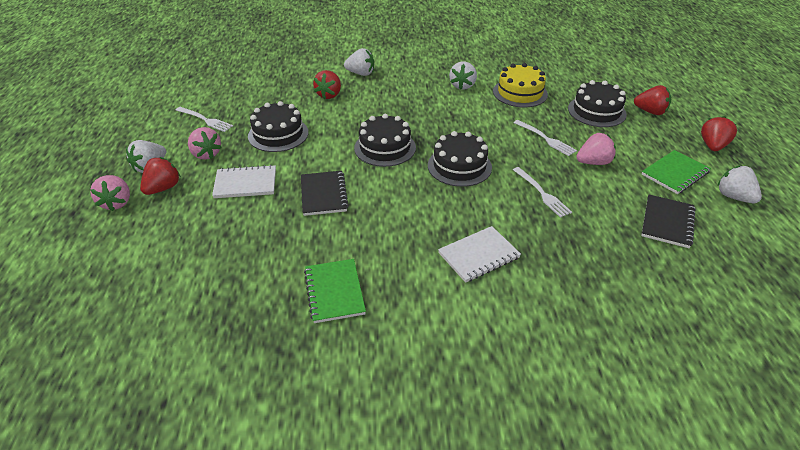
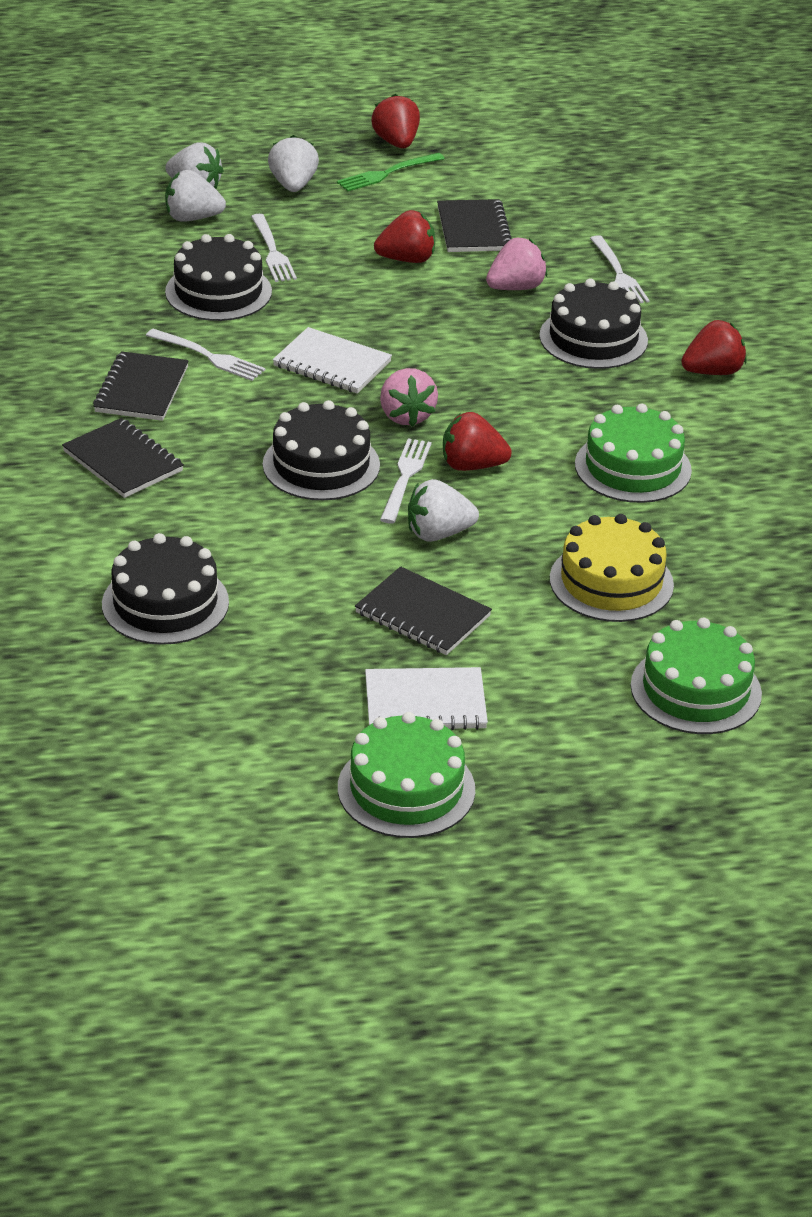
black notebook: 2 -> 4
green cake: 0 -> 3
green fork: 0 -> 1
green notebook: 2 -> 0
pink strawberry: 3 -> 2
white fork: 3 -> 4

